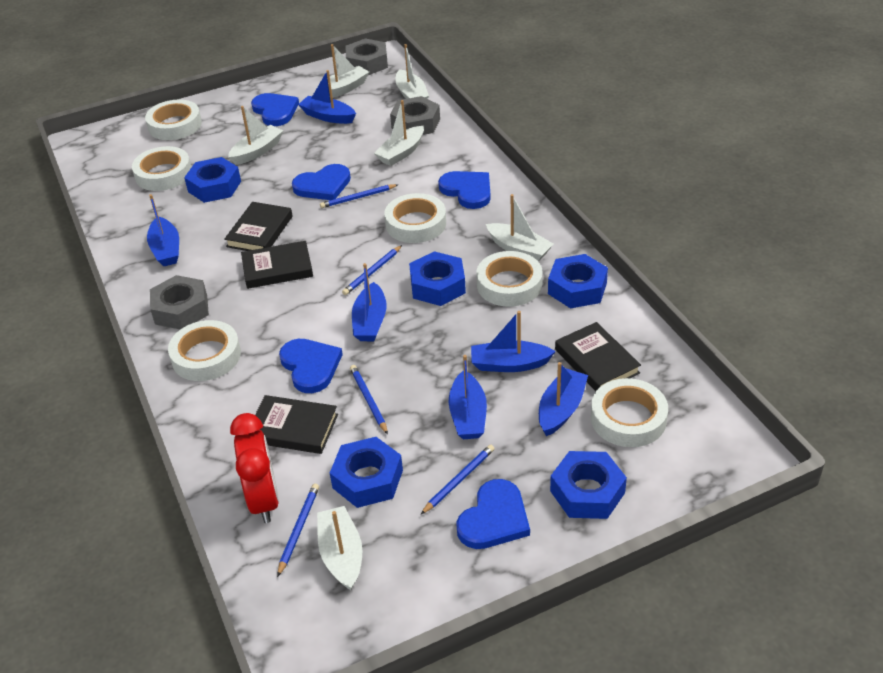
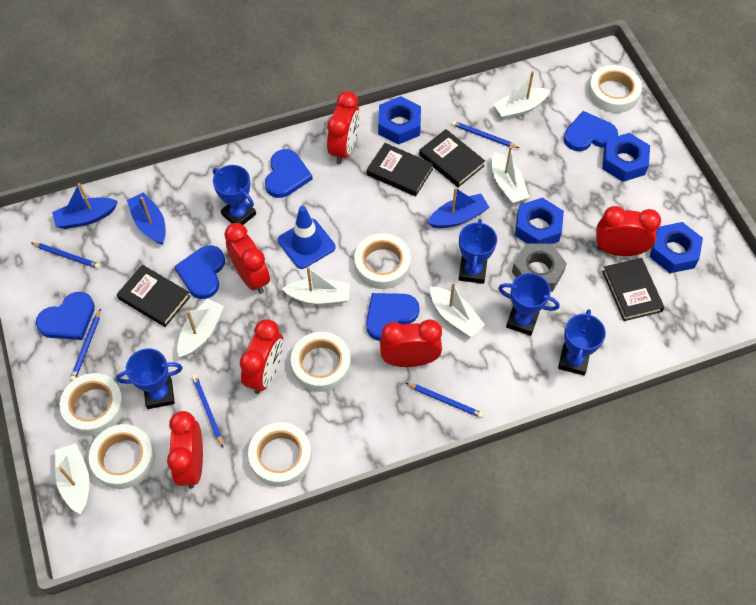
blue boat: 6 -> 3
blue nut: 5 -> 4
blue traffic cone: 0 -> 1
blue trophy: 0 -> 5
grey nut: 3 -> 1
red clock: 1 -> 6

